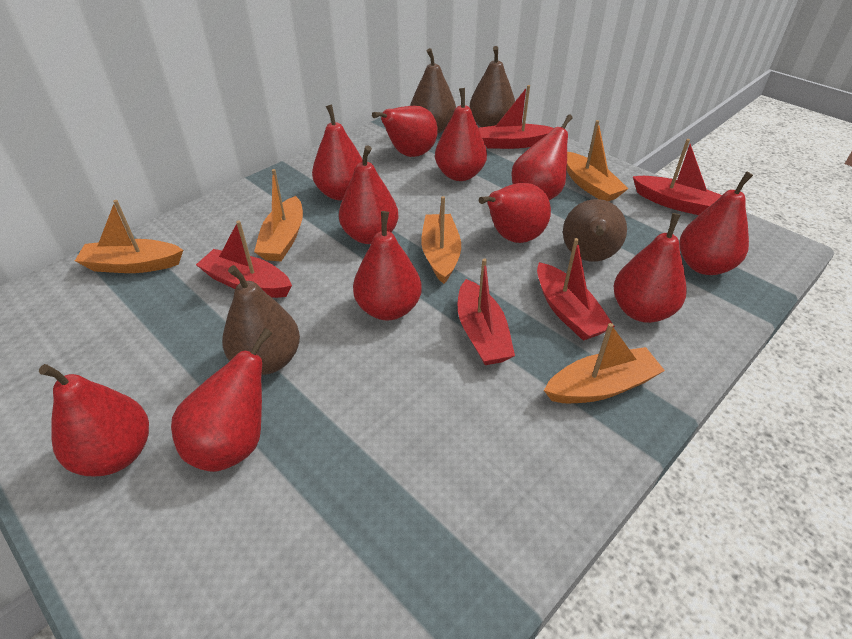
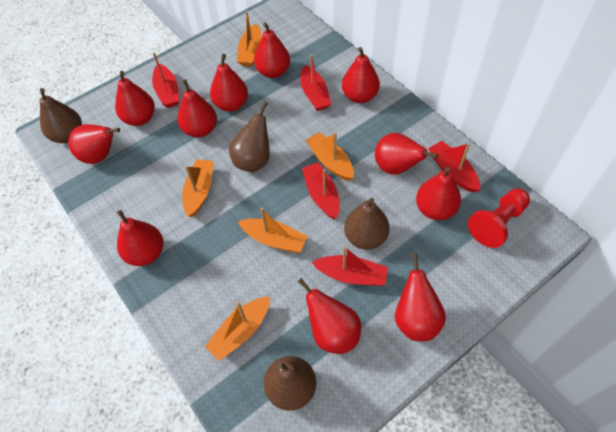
red pawn: 0 -> 1

